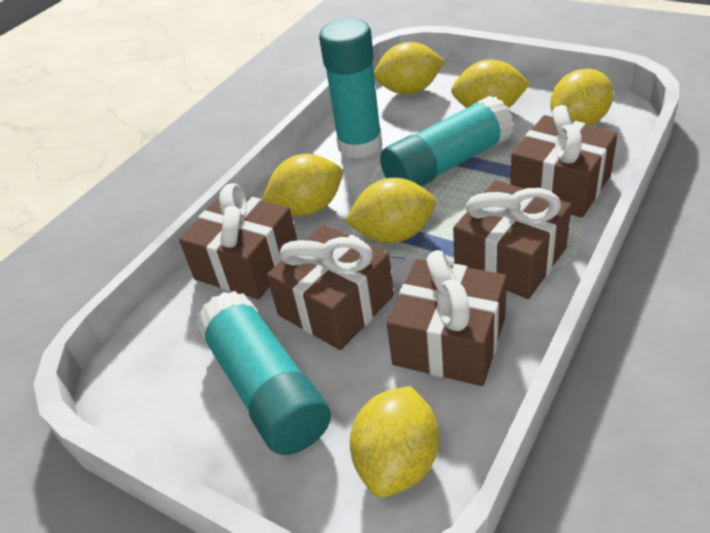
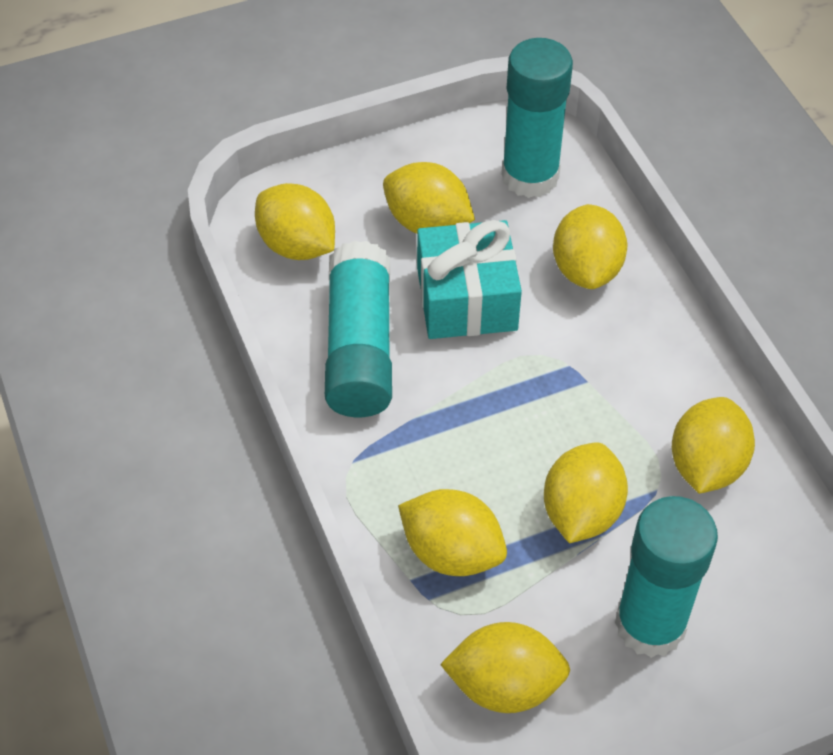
brown gift: 5 -> 0
turquoise gift: 0 -> 1
yellow lemon: 6 -> 7

